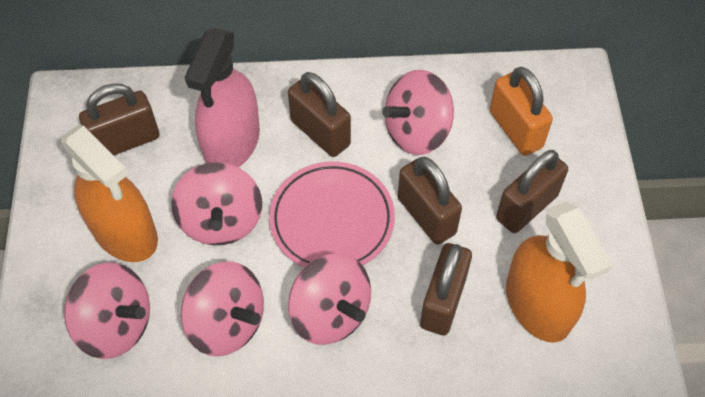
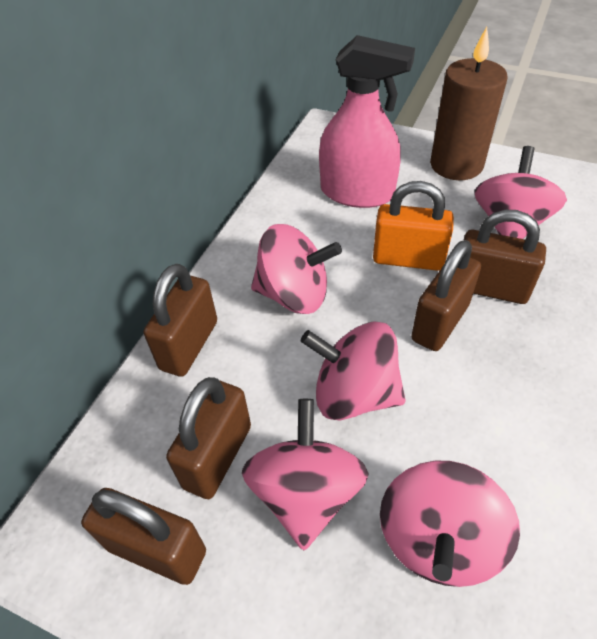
brown candle: 0 -> 1
orange spray bottle: 2 -> 0
pink plate: 1 -> 0

